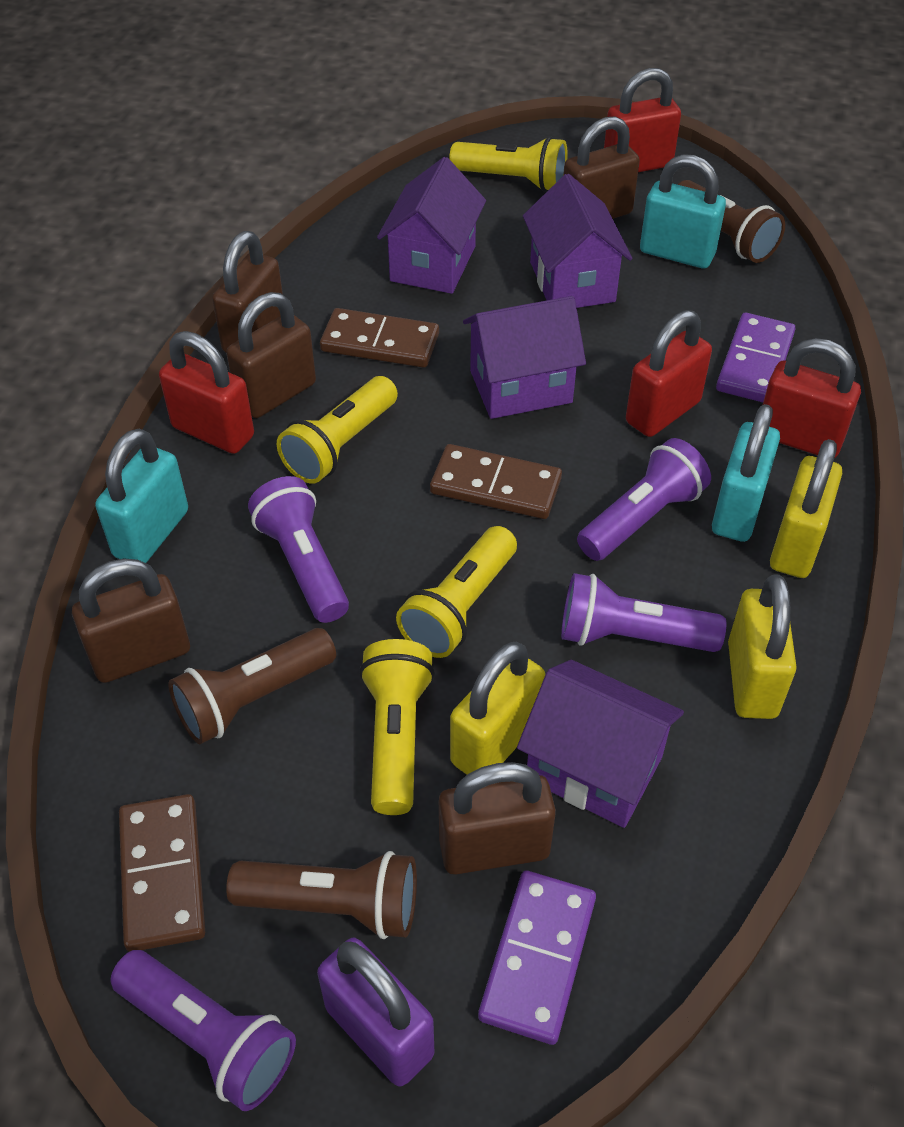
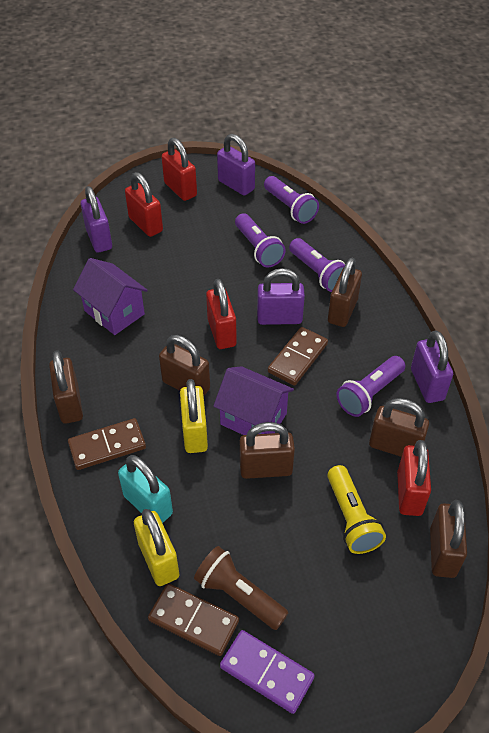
brown flashlight: 3 -> 1
brown padlock: 5 -> 6
purple domino: 2 -> 1
purple house: 4 -> 2
purple padlock: 1 -> 4
turquoise padlock: 3 -> 1
yellow flashlight: 4 -> 1
yellow padlock: 3 -> 2

